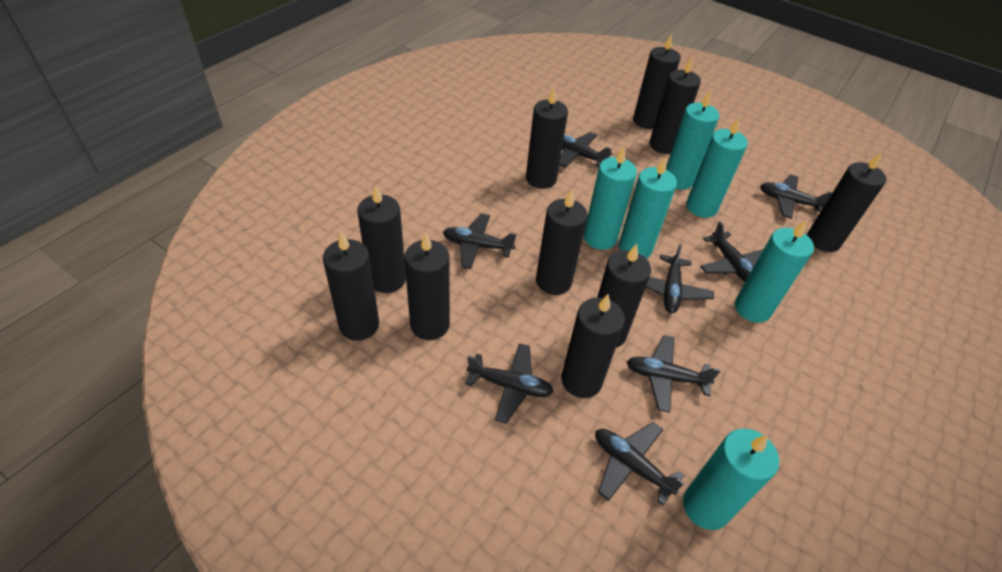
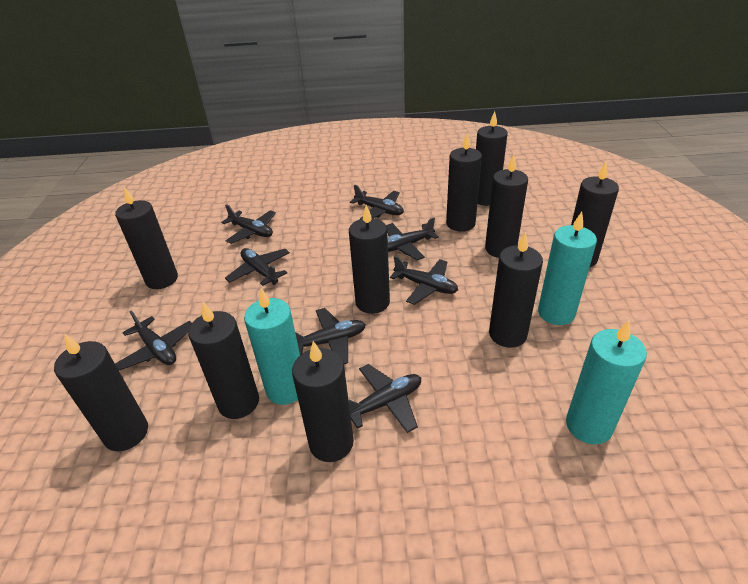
turquoise candle: 6 -> 3

